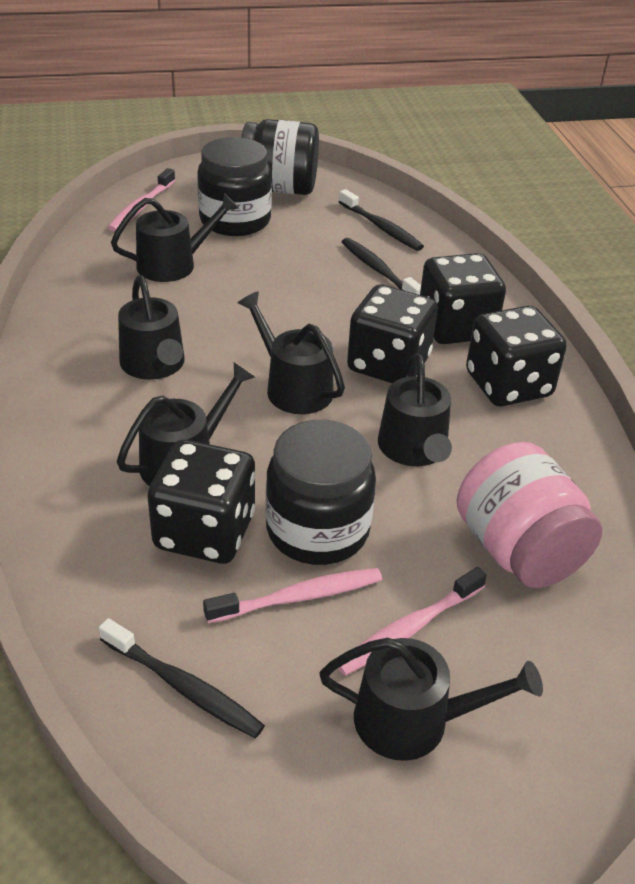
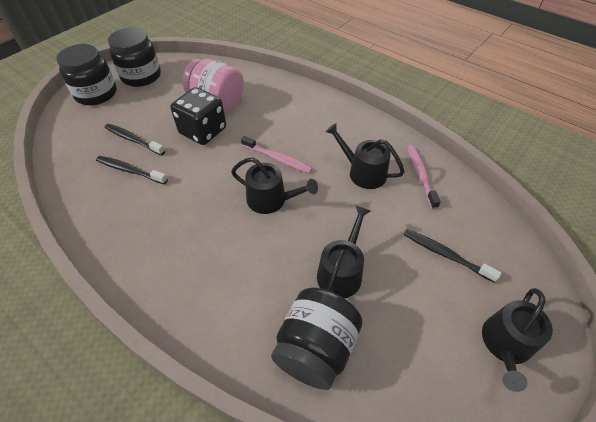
black dice: 4 -> 1
black watering can: 6 -> 4
pink toothbrush: 3 -> 2

